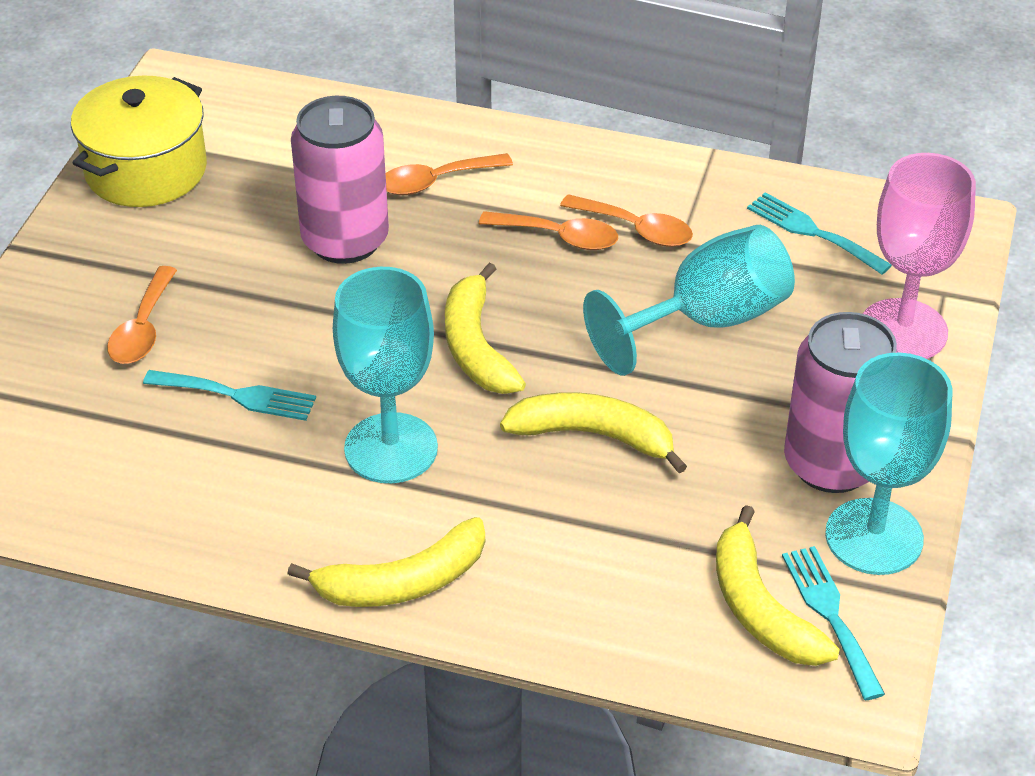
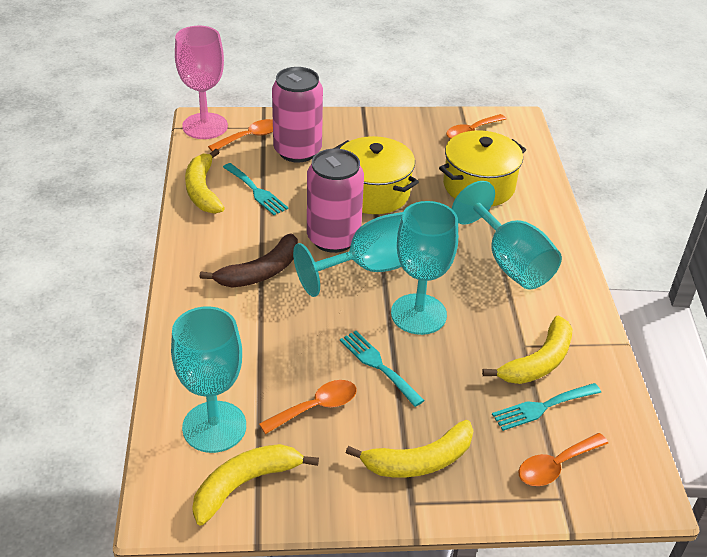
brown banana: 0 -> 1
turquoise goblet: 3 -> 4
yellow pot: 1 -> 2

